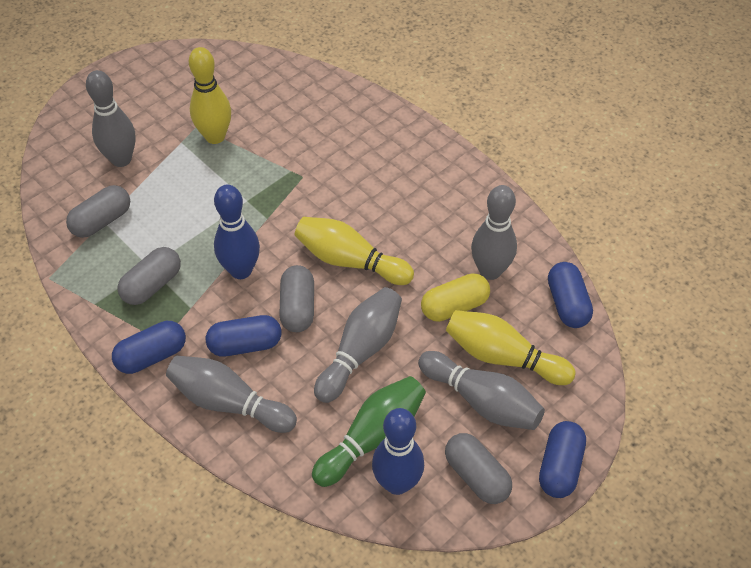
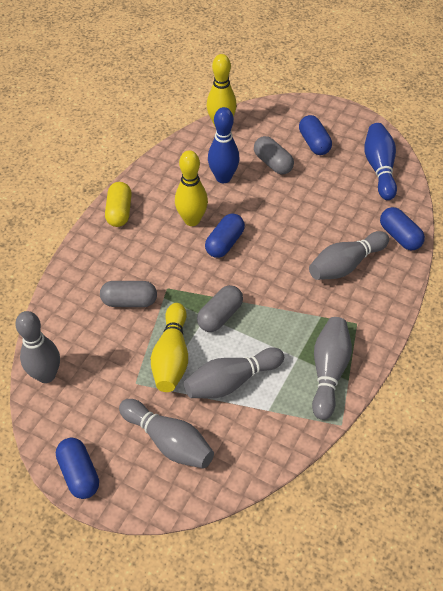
green bowling pin: 1 -> 0
grey capsule: 4 -> 3

